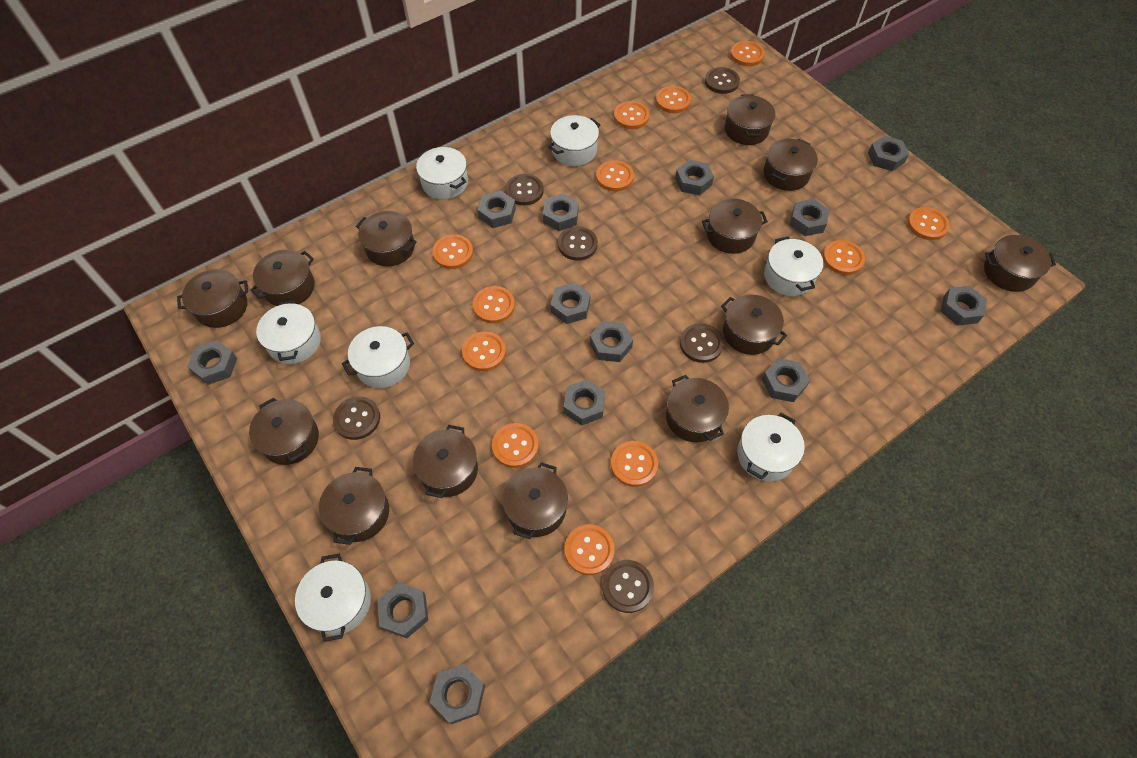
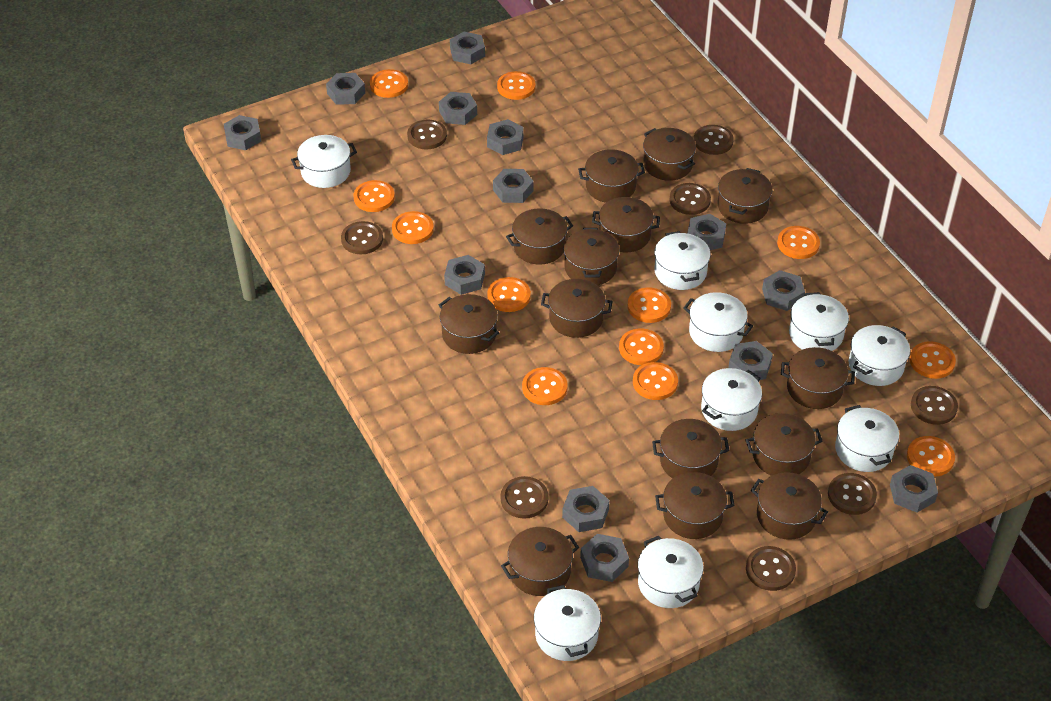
brown button: 6 -> 8
brown pot: 13 -> 14
white pot: 7 -> 9

